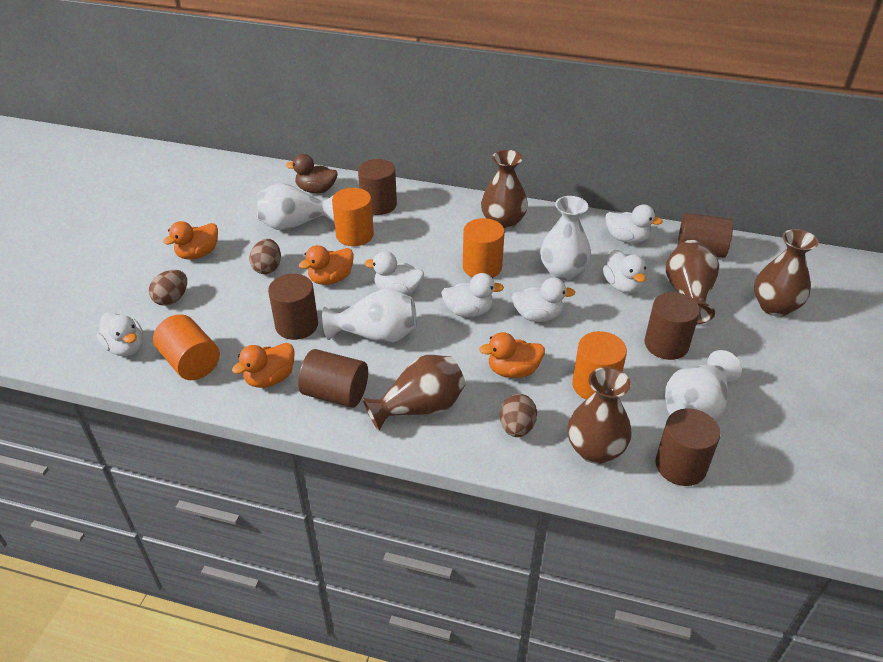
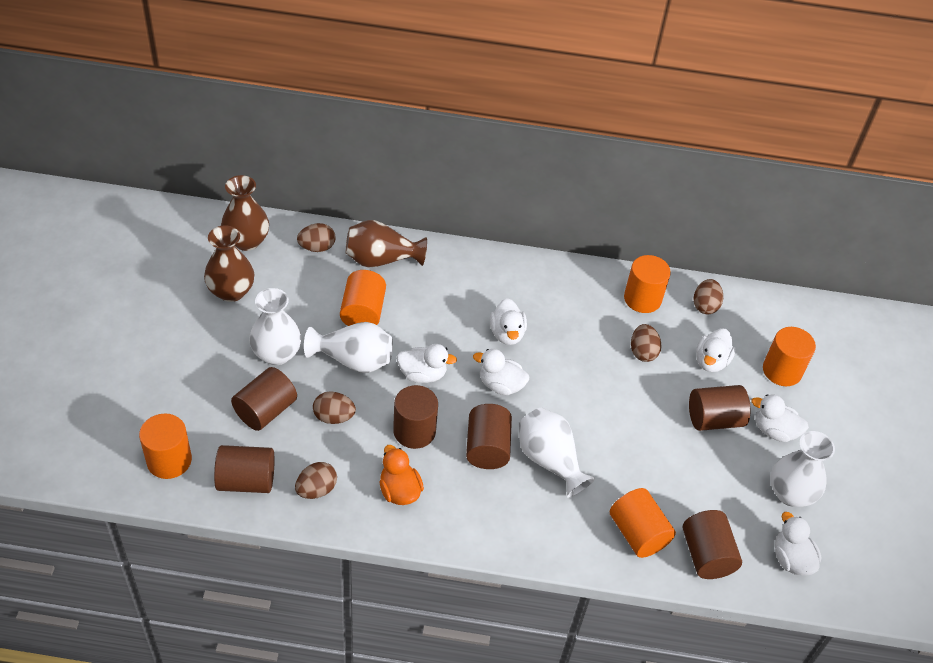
brown duck: 1 -> 0
brown egg: 3 -> 5
brown vase: 5 -> 3
orange cylinder: 4 -> 5
orange duck: 4 -> 1

